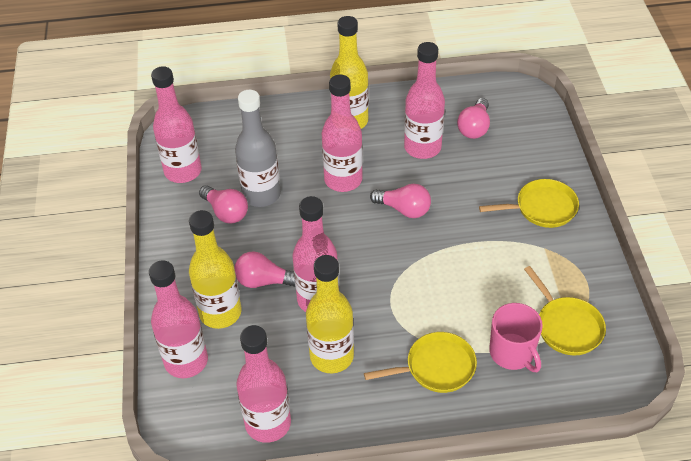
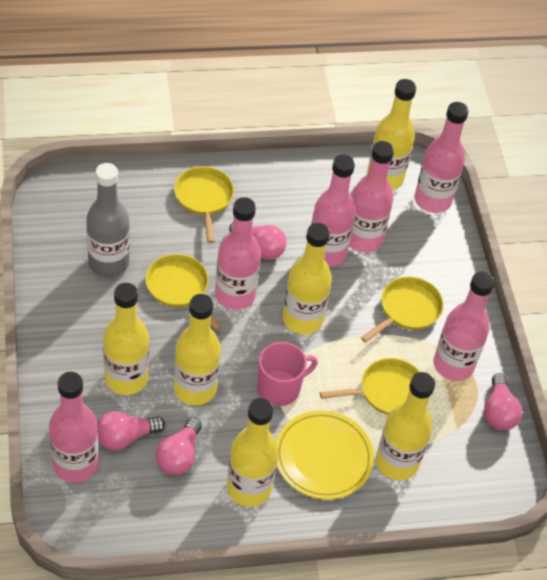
yellow bottle: 3 -> 6
yellow pan: 3 -> 4
yellow plate: 0 -> 1

